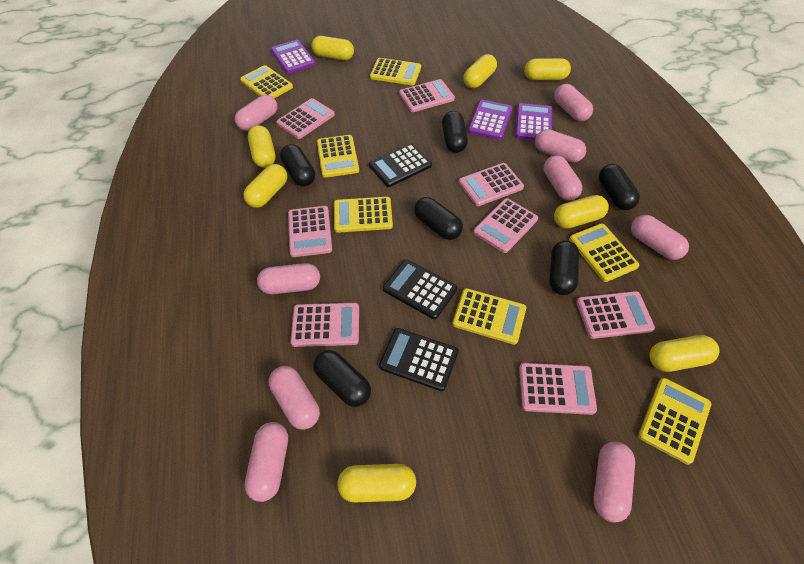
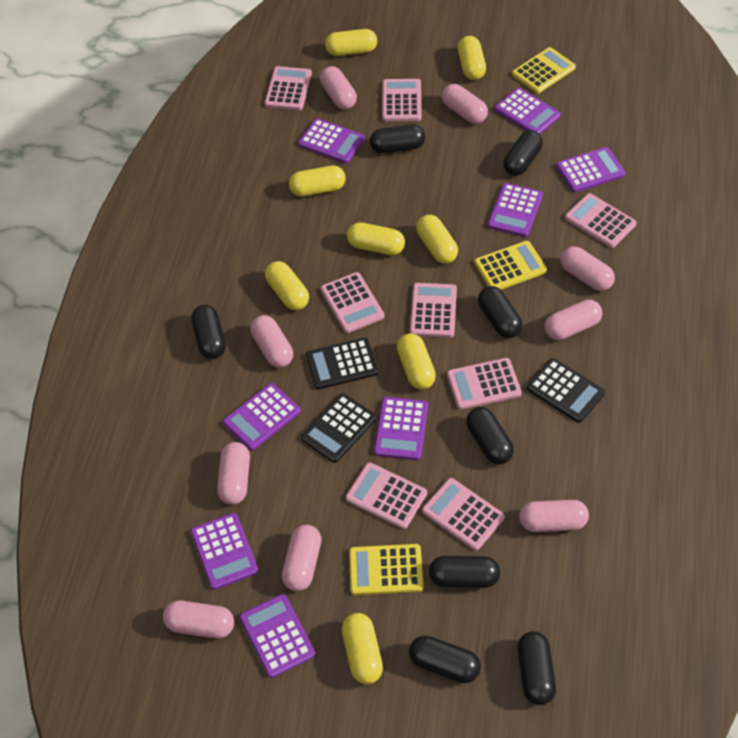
black capsule: 6 -> 8
purple calculator: 3 -> 8
yellow calculator: 7 -> 3

